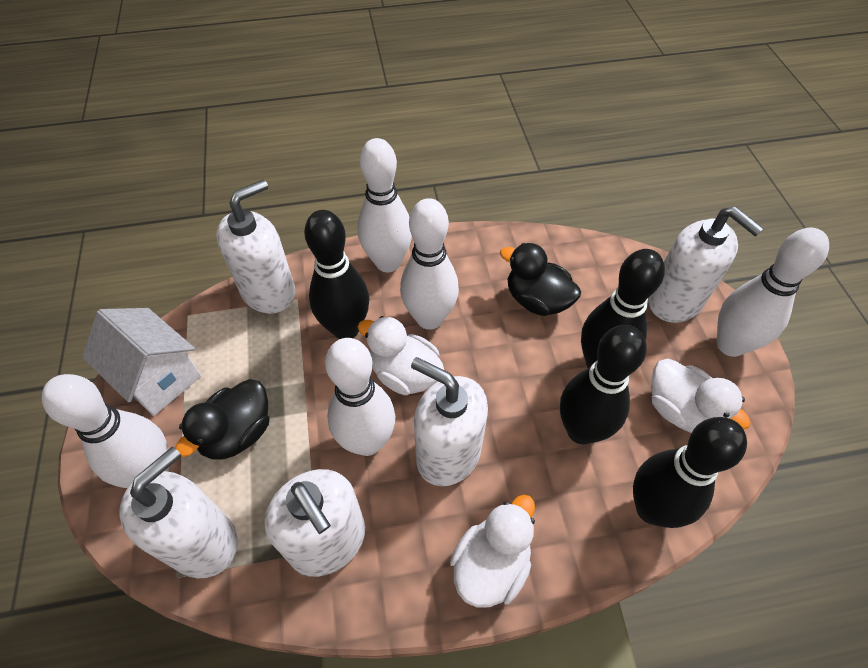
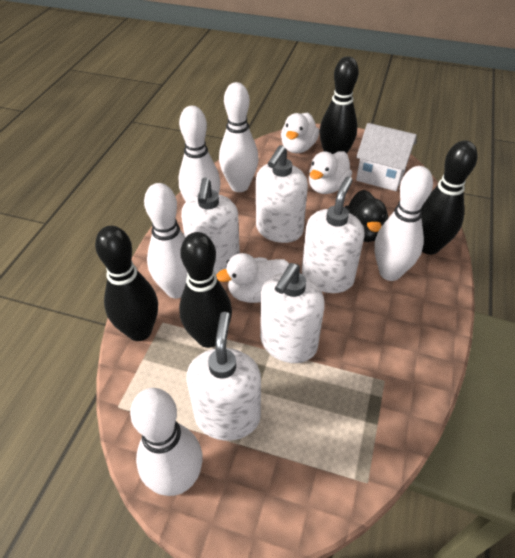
black duck: 2 -> 1

